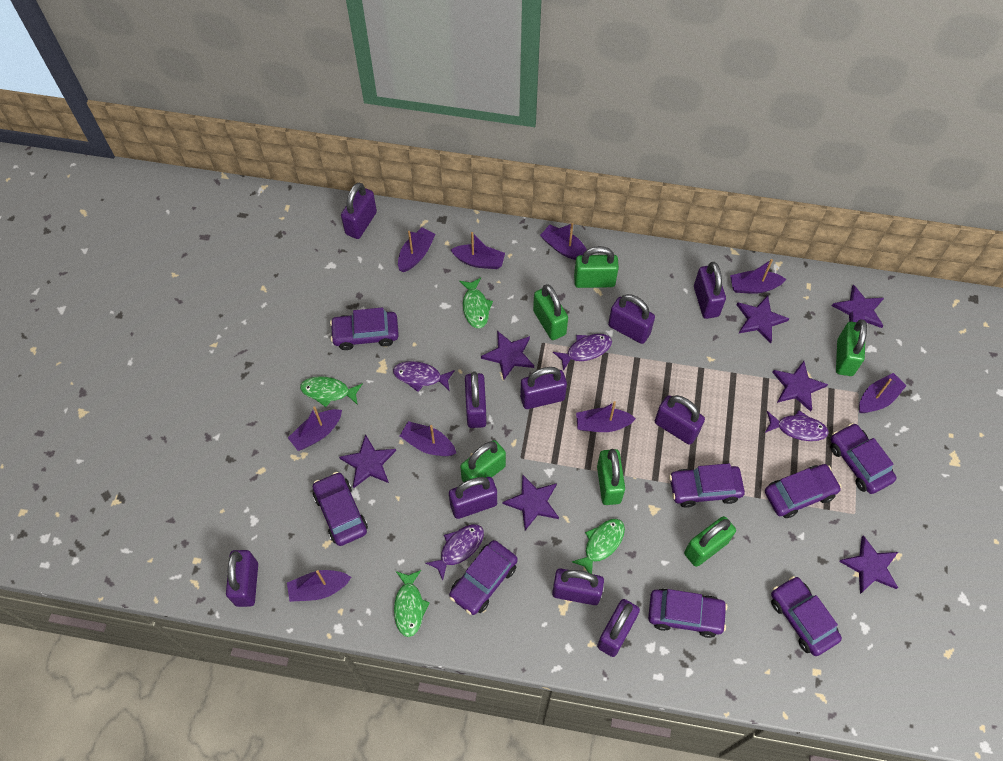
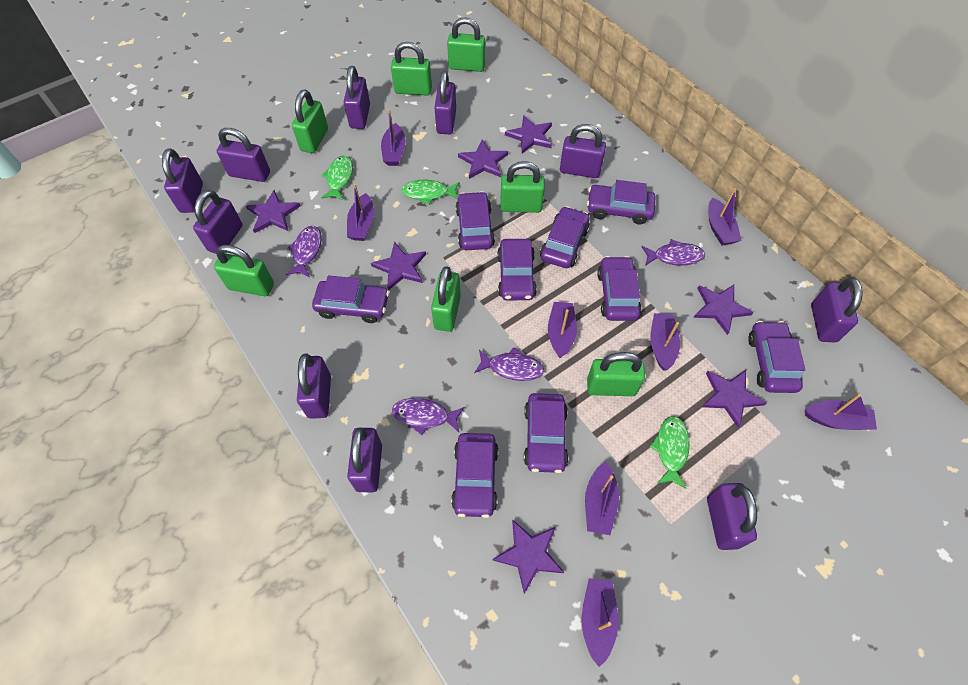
green fish: 4 -> 3
green padlock: 6 -> 7
purple boat: 9 -> 8
purple car: 8 -> 9

